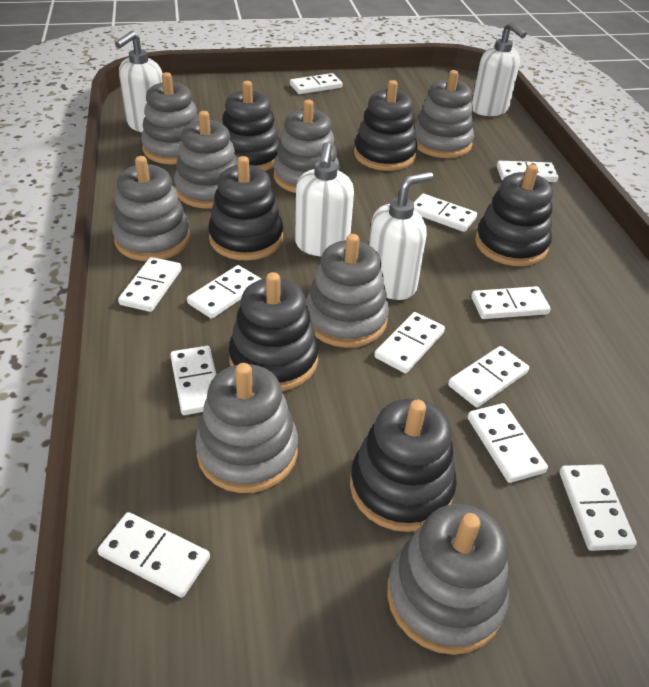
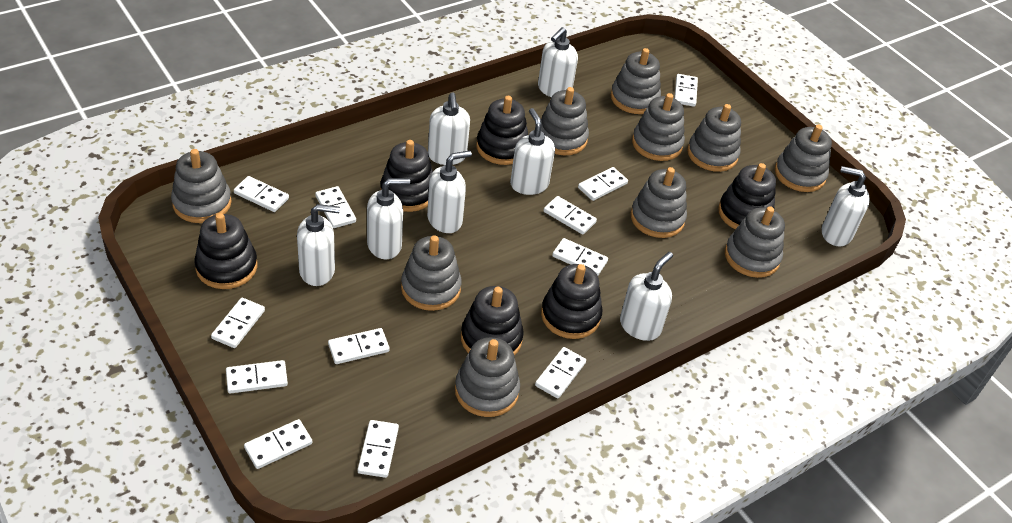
grey stacking toy: 8 -> 10
white soap dispenser: 4 -> 8

